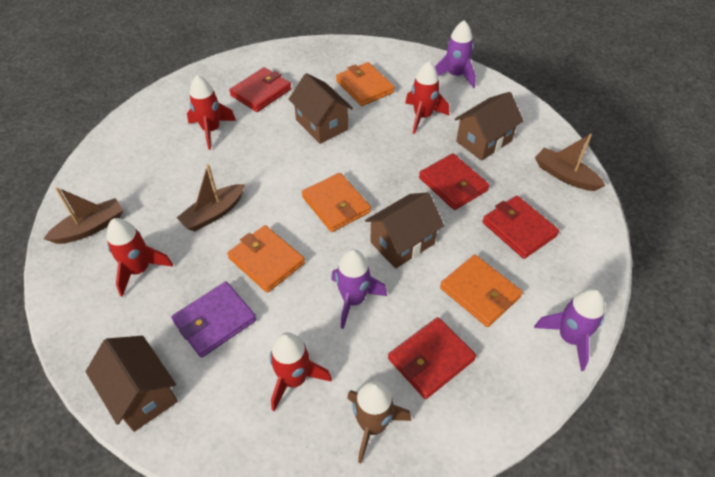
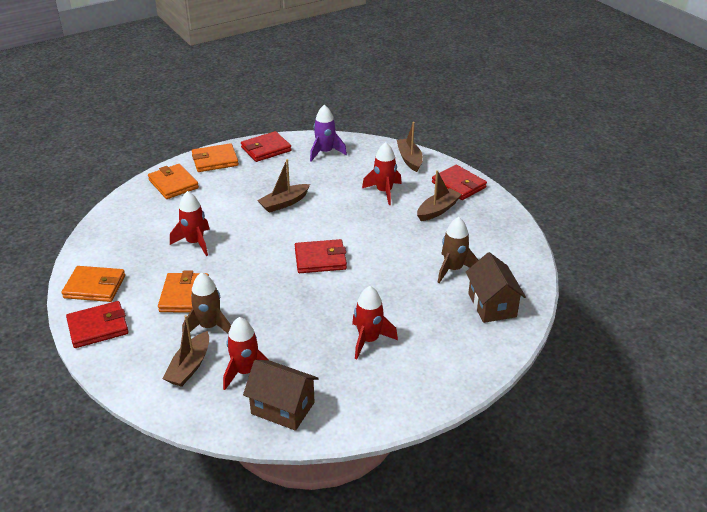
brown boat: 3 -> 4
brown house: 4 -> 2
brown rocket: 1 -> 2
purple rocket: 3 -> 1
purple wallet: 1 -> 0

